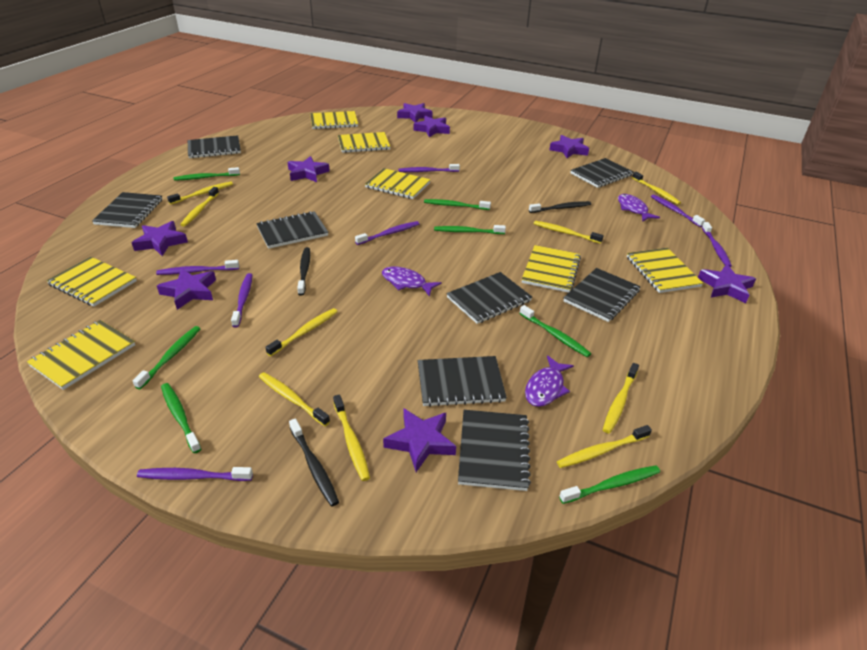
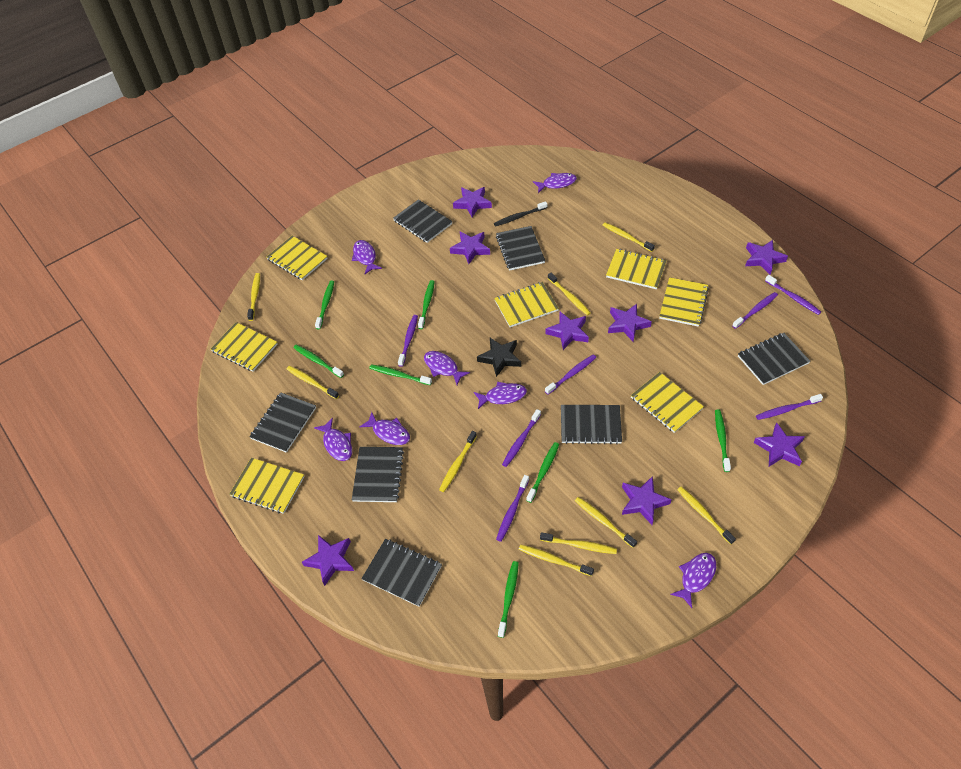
black notebook: 8 -> 7
black star: 0 -> 1
black toothbrush: 3 -> 1
purple fish: 3 -> 7

